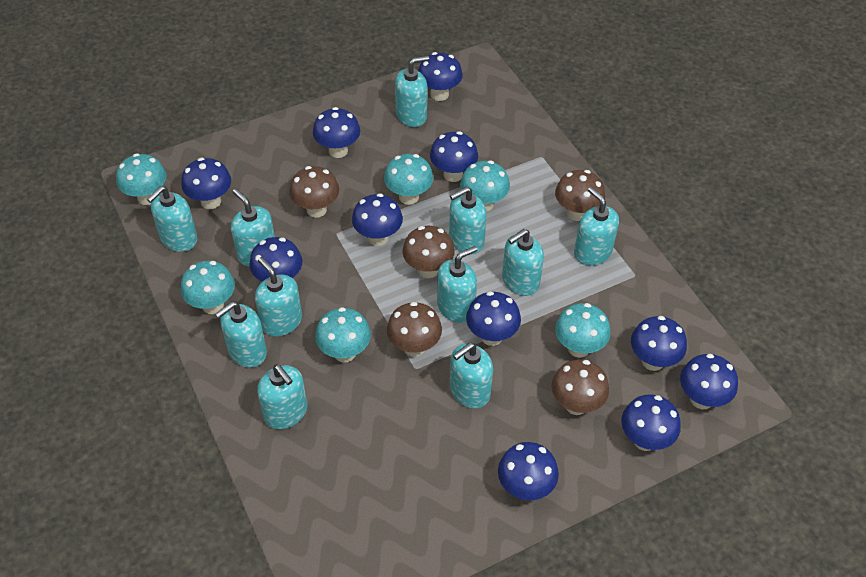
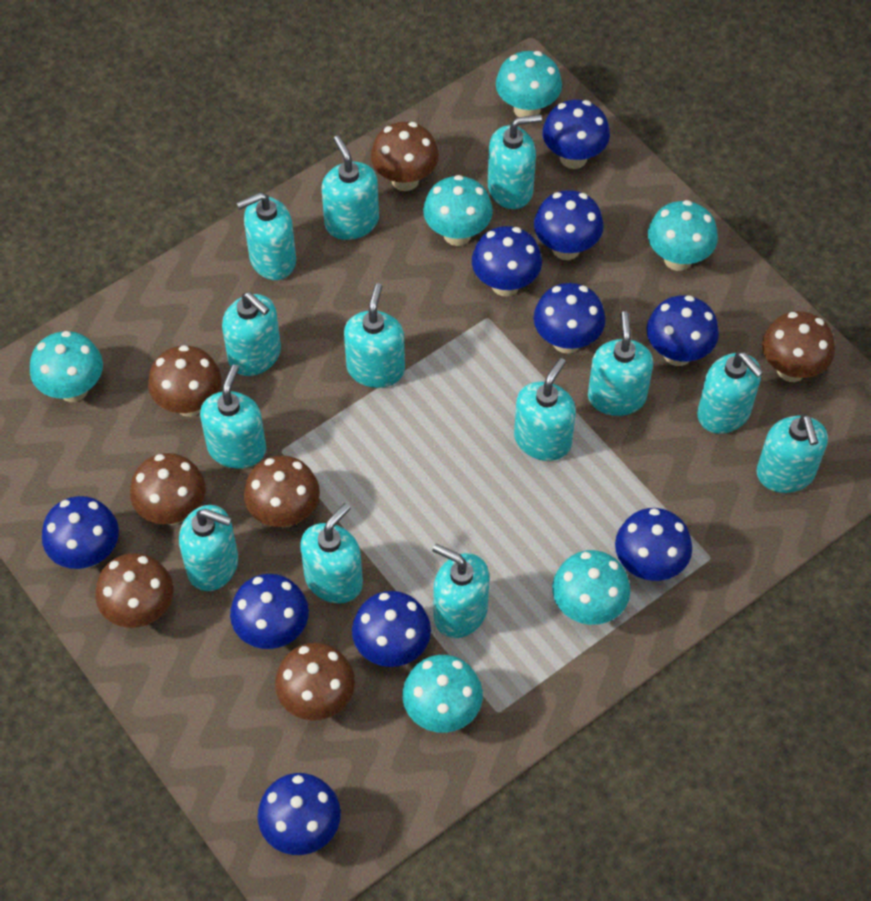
blue mushroom: 11 -> 10
brown mushroom: 5 -> 7
turquoise soap dispenser: 11 -> 13

